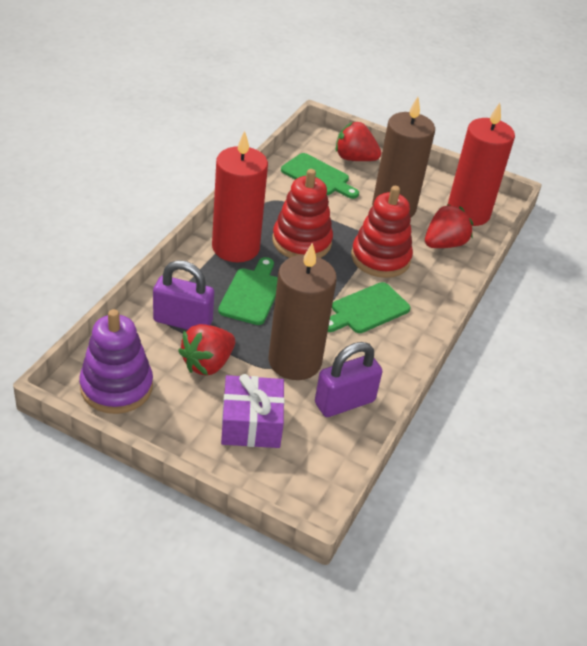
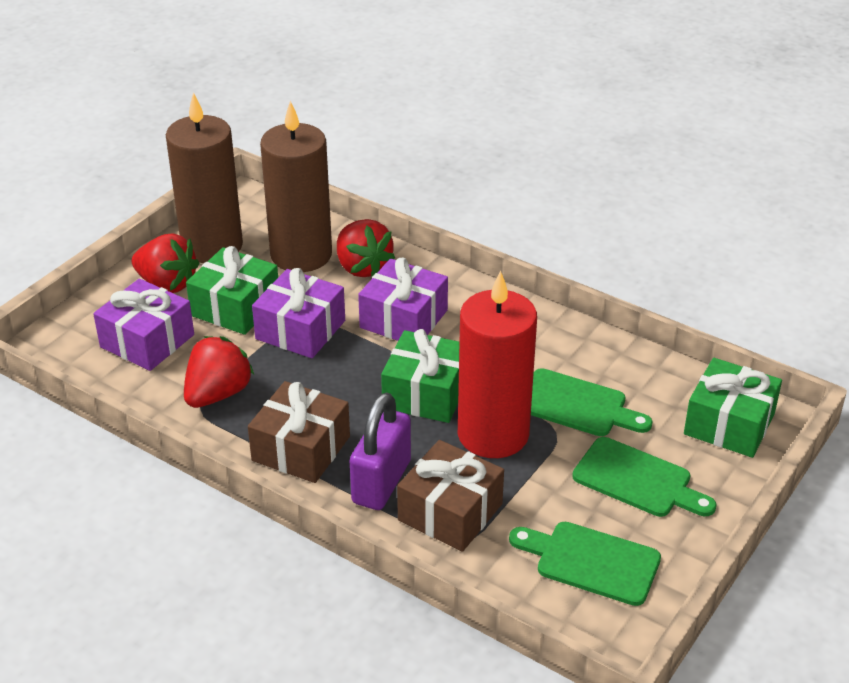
brown gift: 0 -> 2
green gift: 0 -> 3
purple gift: 1 -> 3
purple padlock: 2 -> 1
purple stacking toy: 1 -> 0
red candle: 2 -> 1
red stacking toy: 2 -> 0

